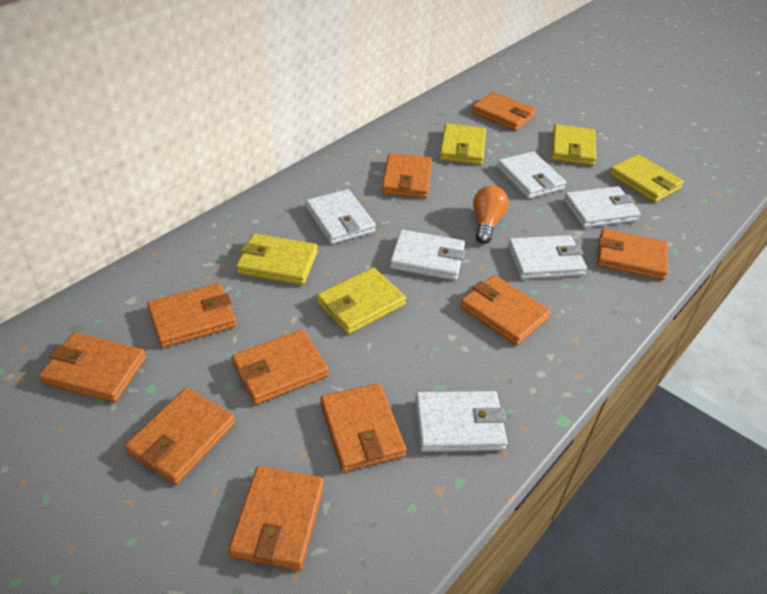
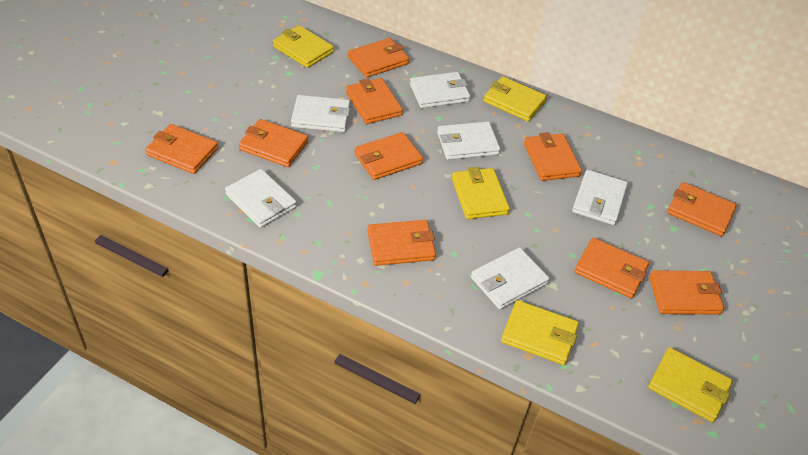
orange light bulb: 1 -> 0

